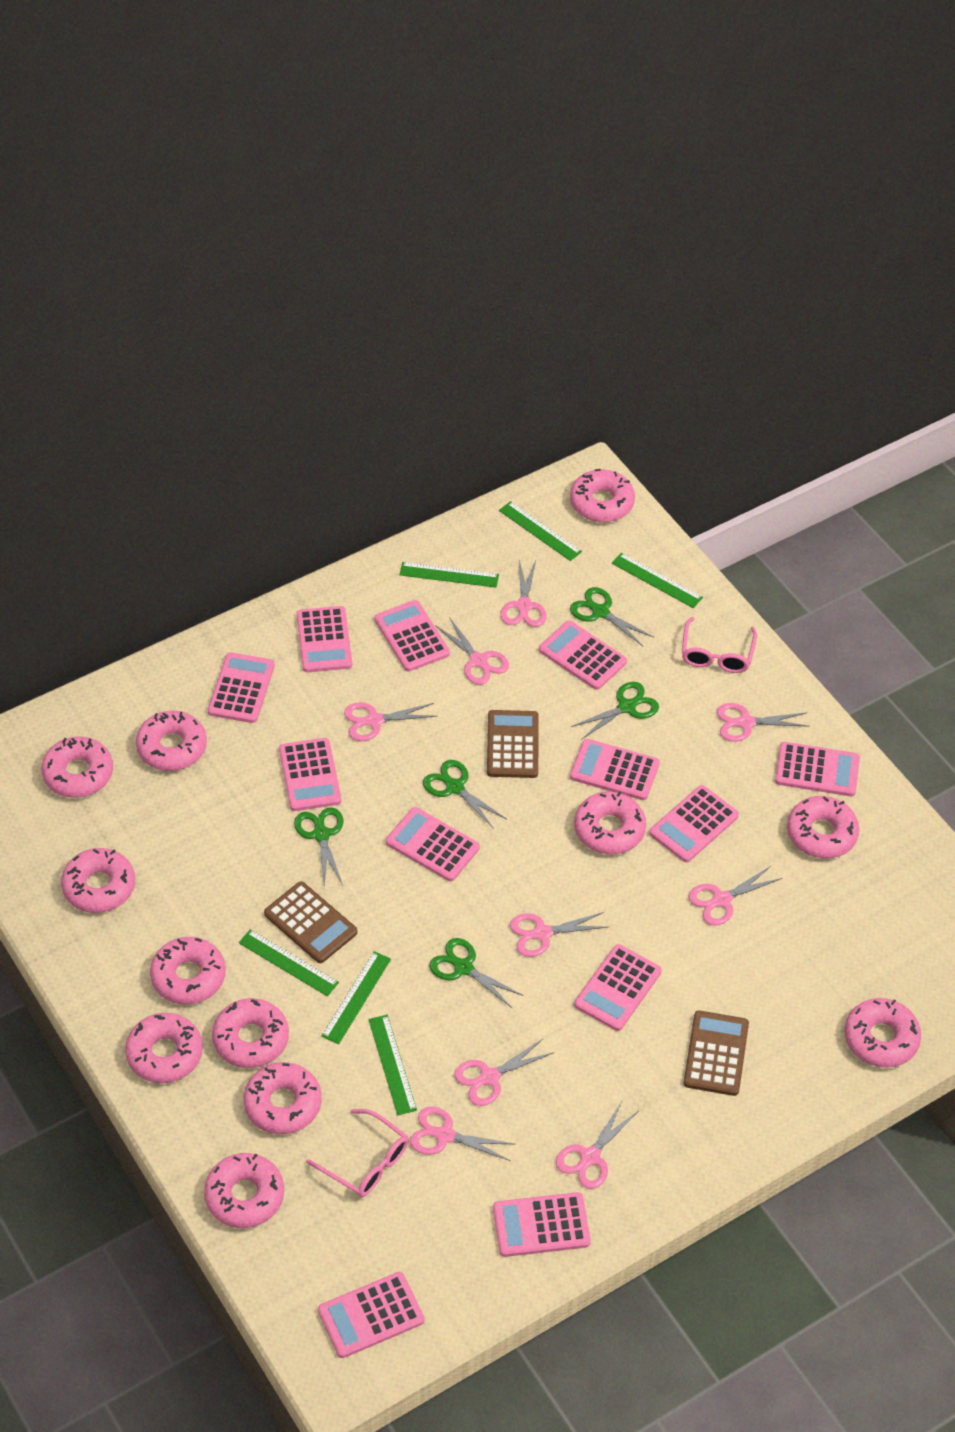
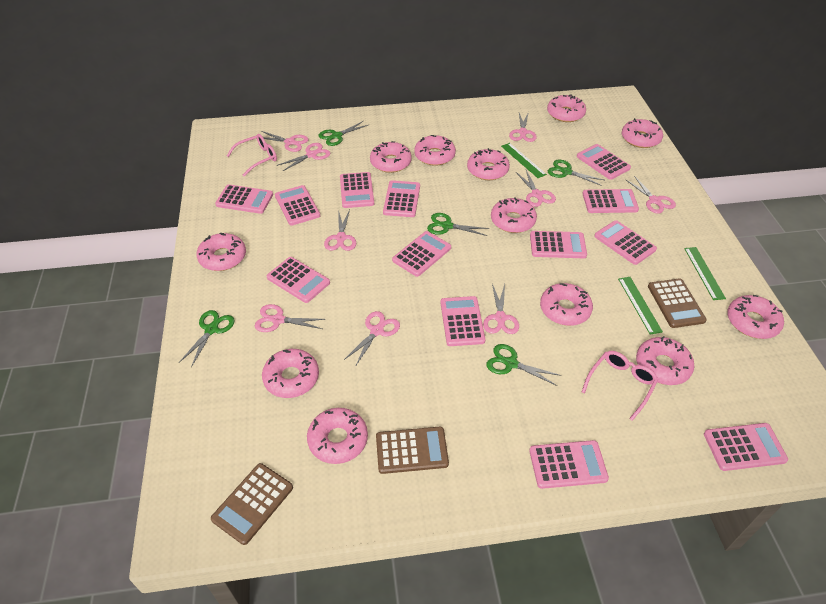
green ruler: 6 -> 3
pink calculator: 12 -> 13

